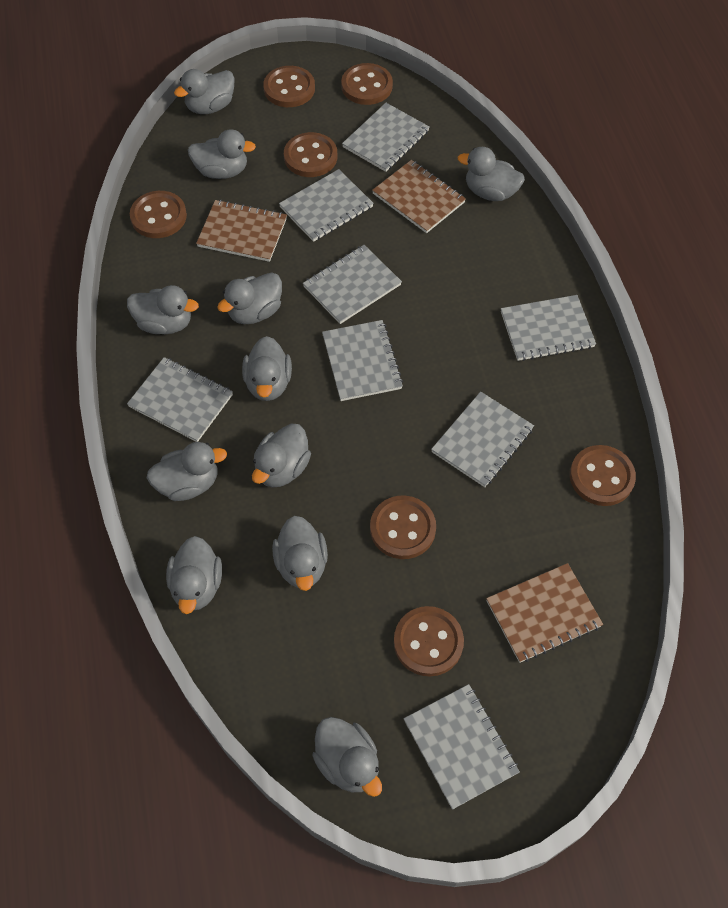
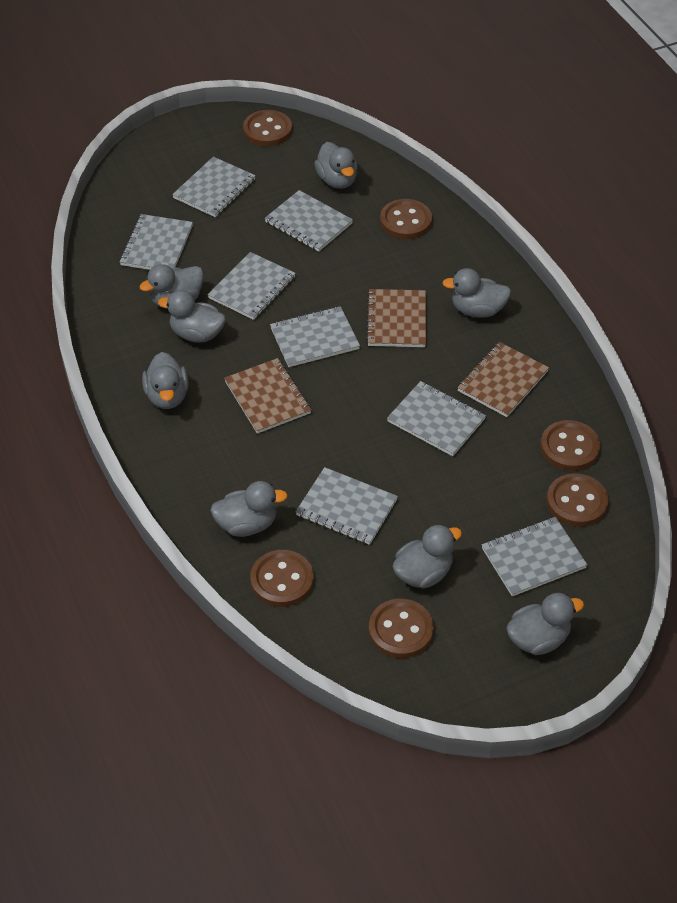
brown button: 7 -> 6
grey duck: 11 -> 8

